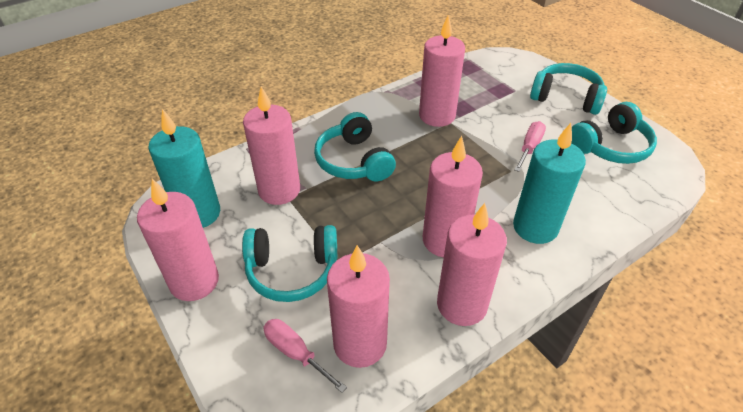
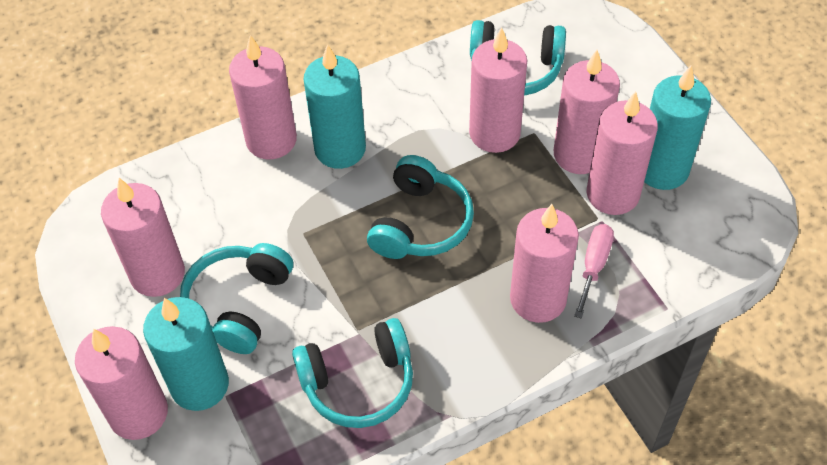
pink candle: 6 -> 7
pink screwdriver: 2 -> 1
turquoise candle: 2 -> 3

